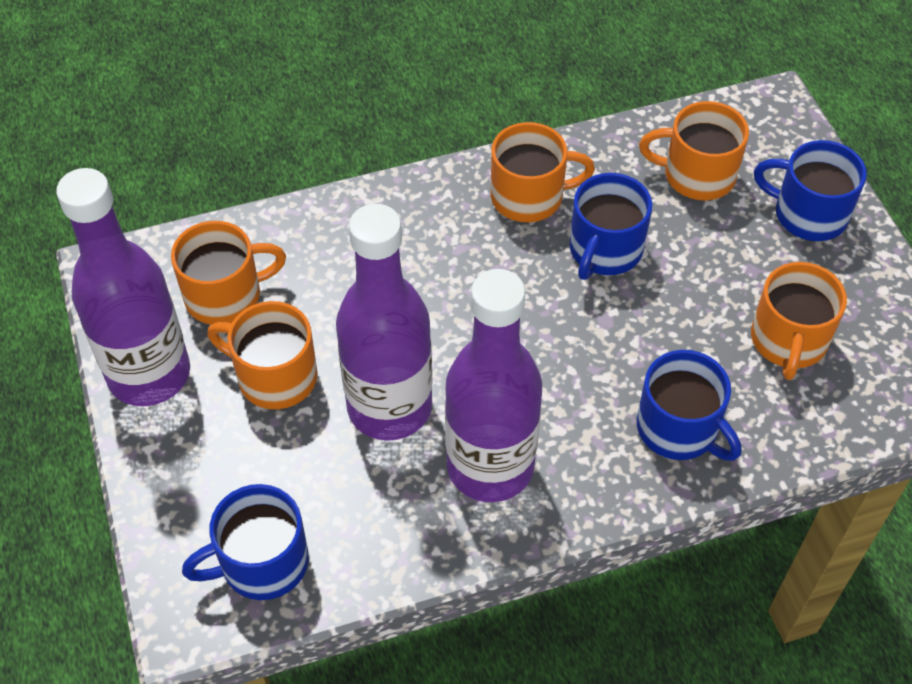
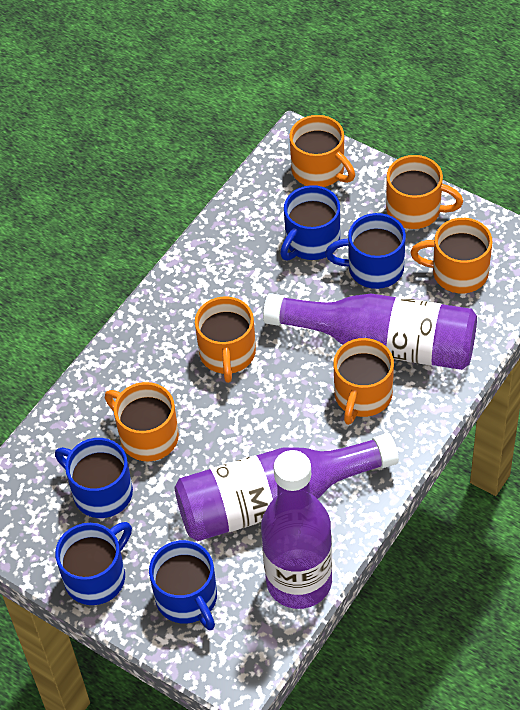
blue mug: 4 -> 5
orange mug: 5 -> 6

